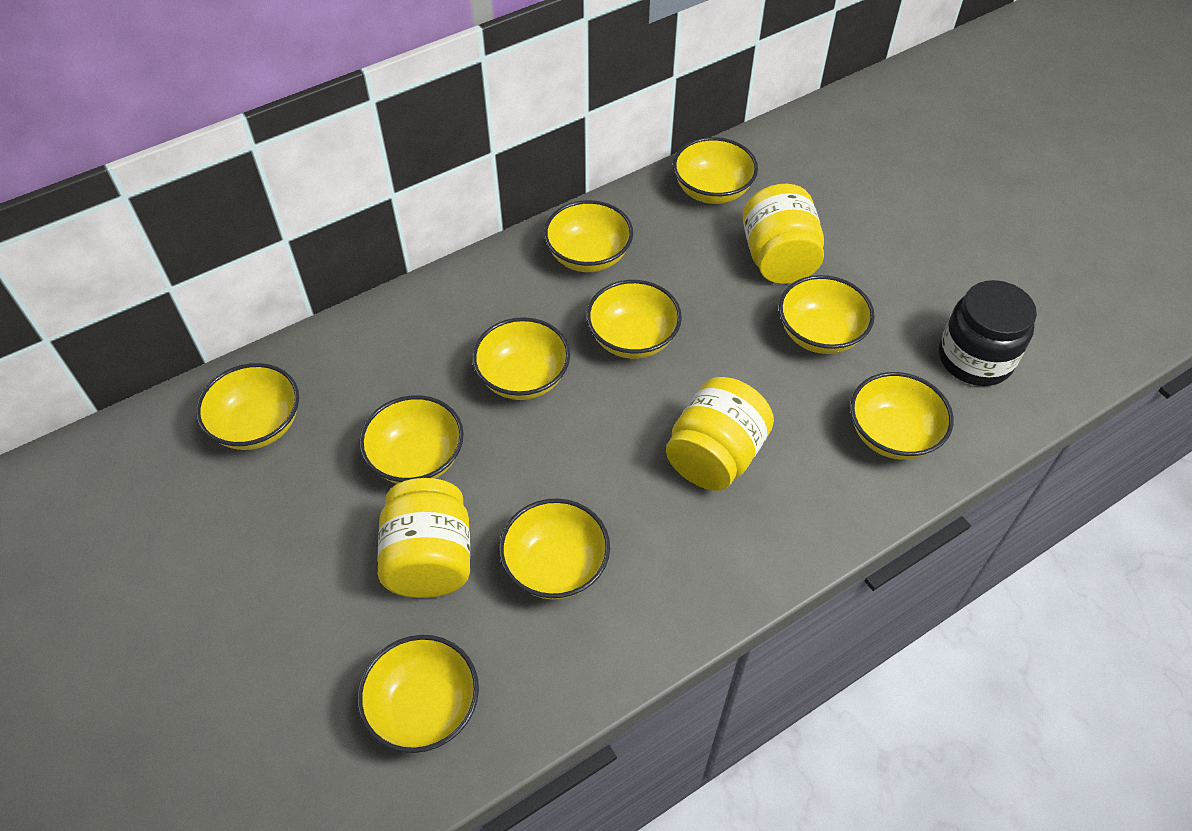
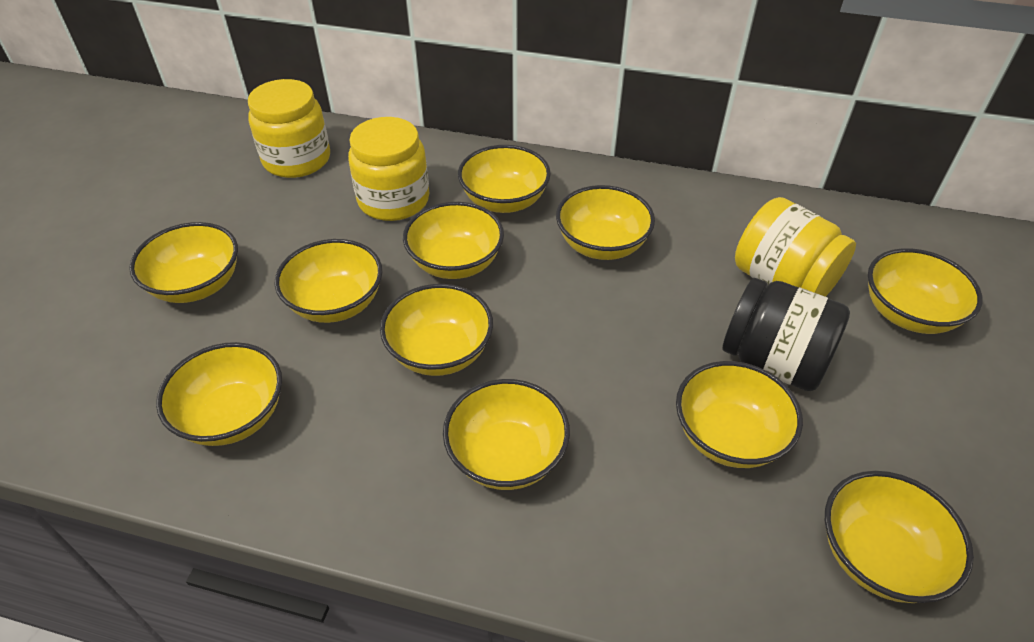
yellow bowl: 10 -> 11

